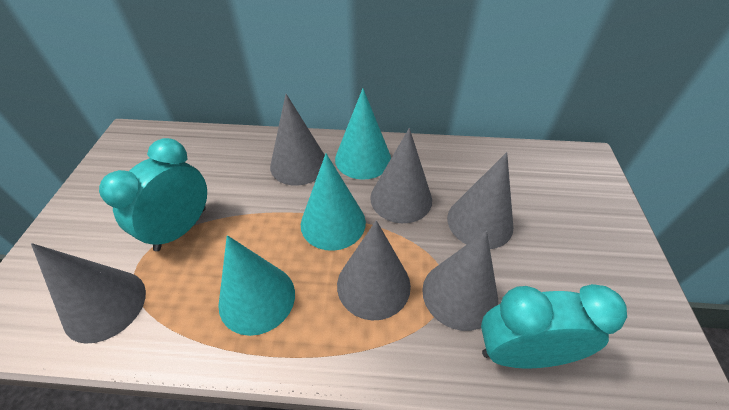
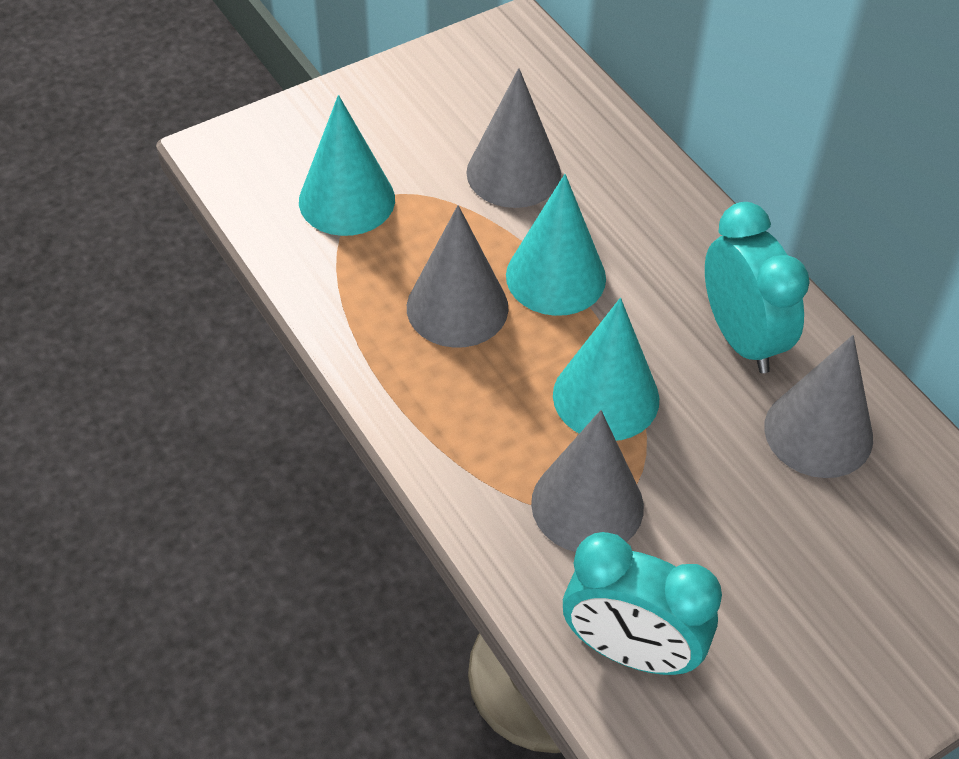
grey cone: 6 -> 4

